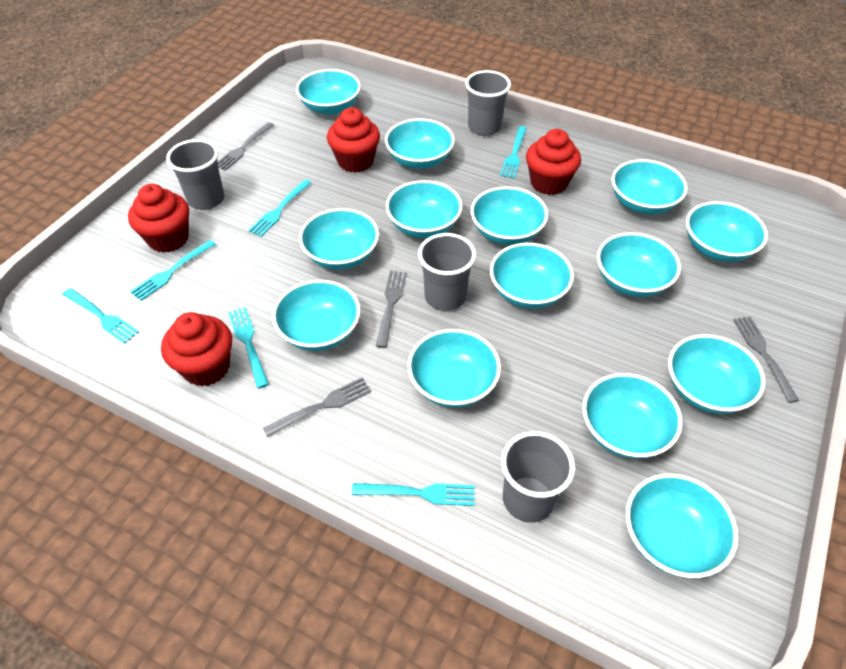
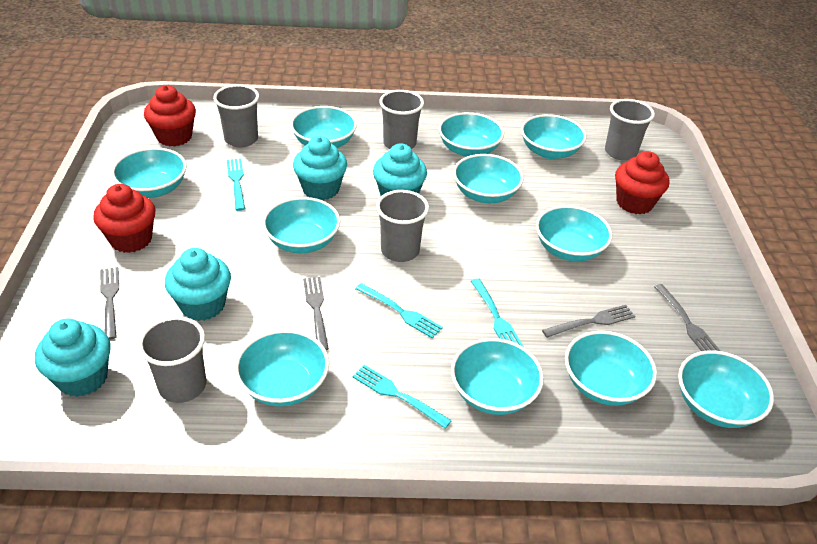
grey cup: 4 -> 5
red cupcake: 4 -> 3
turquoise bowl: 14 -> 11
turquoise cupcake: 0 -> 4
turquoise fork: 6 -> 4

